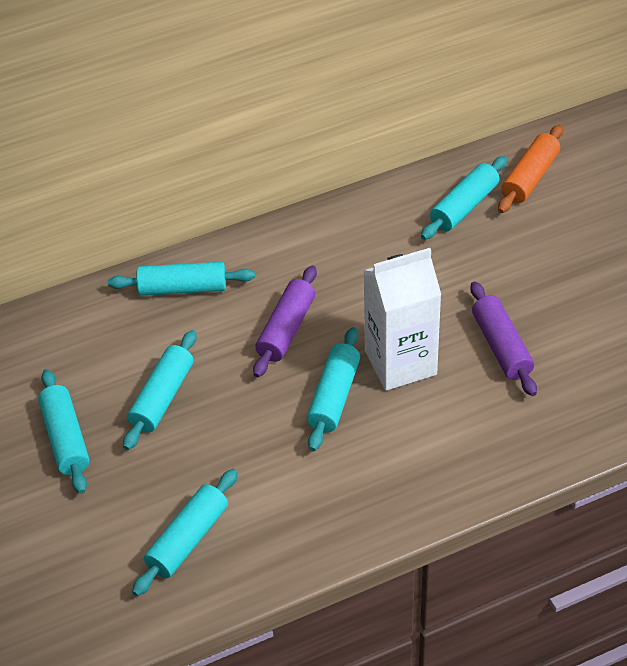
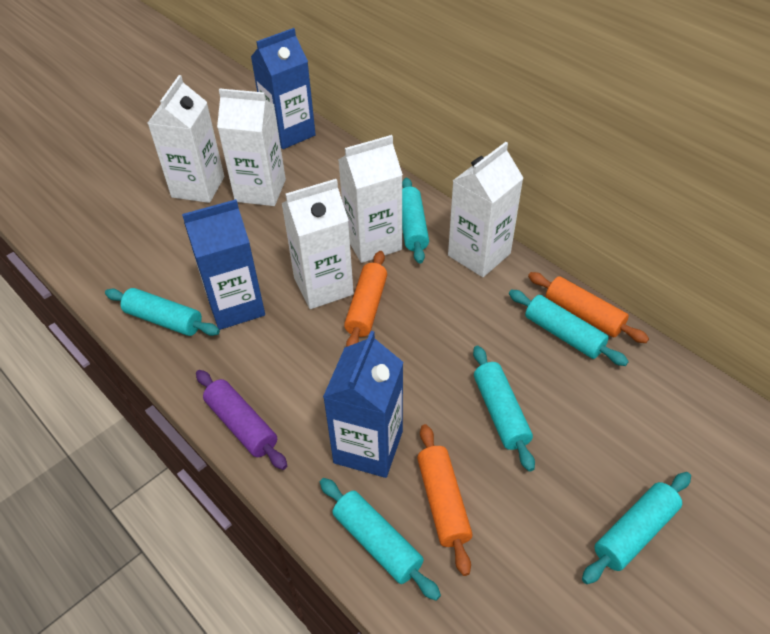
blue carton: 0 -> 3
orange rolling pin: 1 -> 3
purple rolling pin: 2 -> 1
white carton: 1 -> 5

